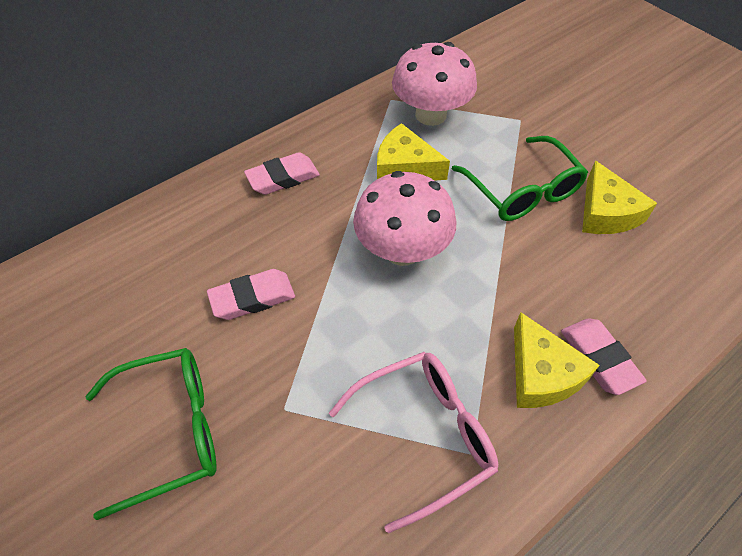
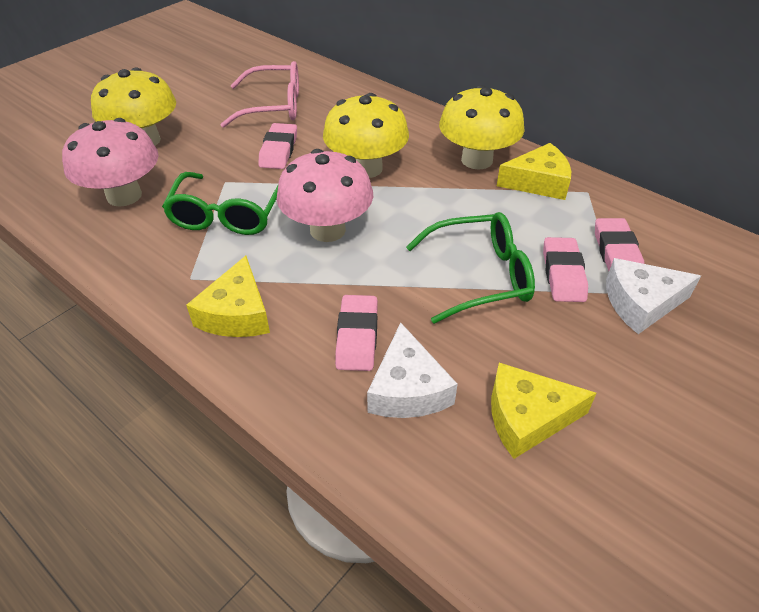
pink eraser: 3 -> 4
white cheese: 0 -> 2
yellow mushroom: 0 -> 3

